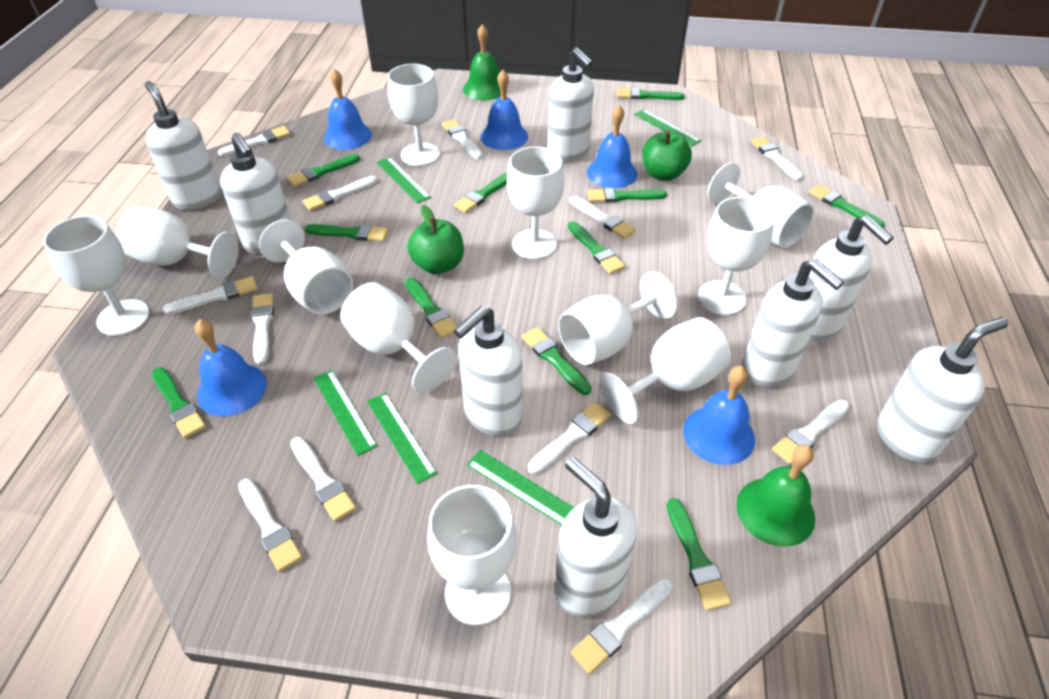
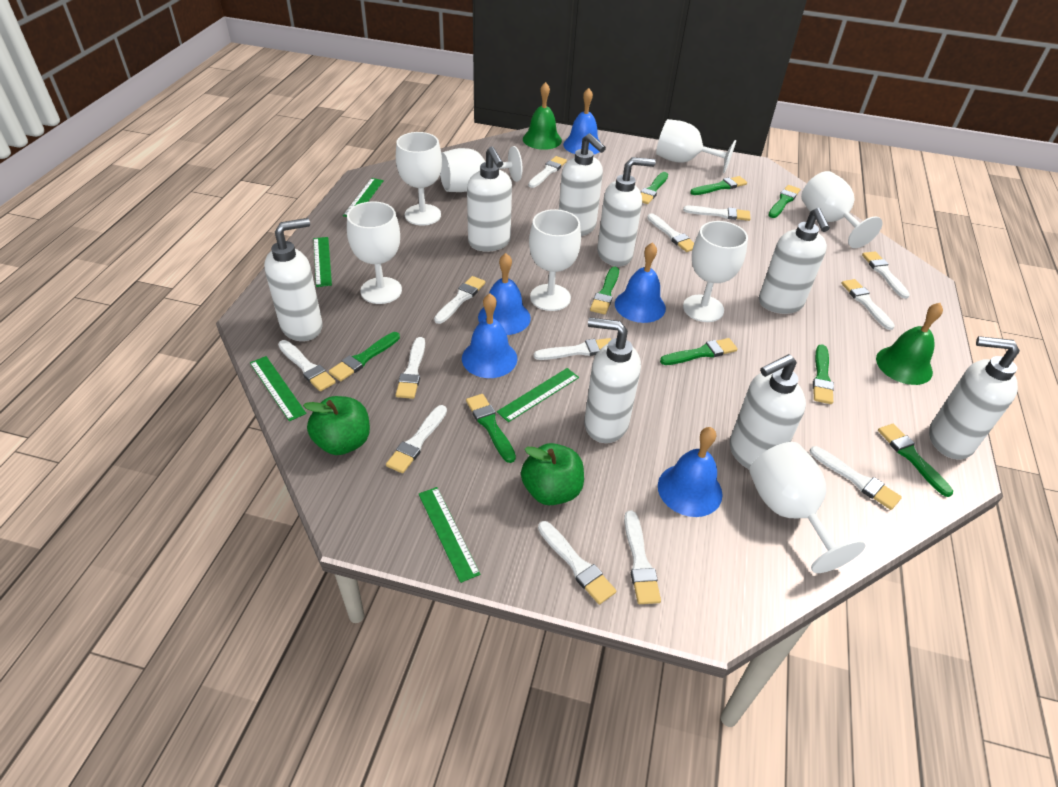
green brush: 11 -> 9
white brush: 12 -> 13
white goblet: 11 -> 8

